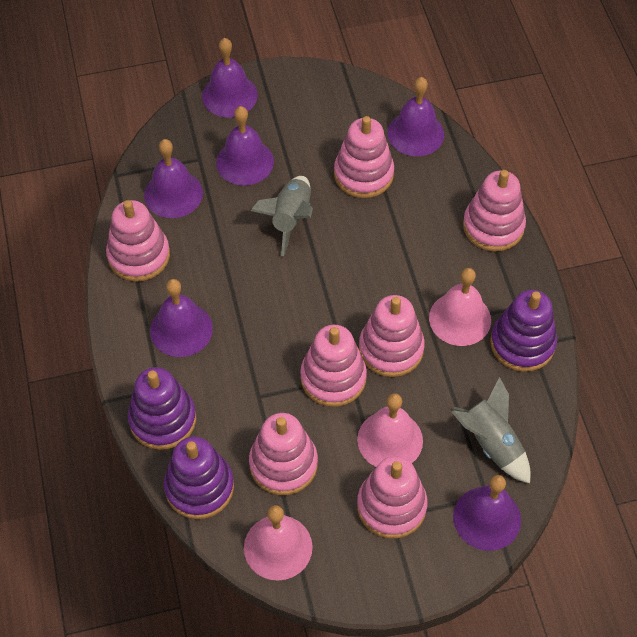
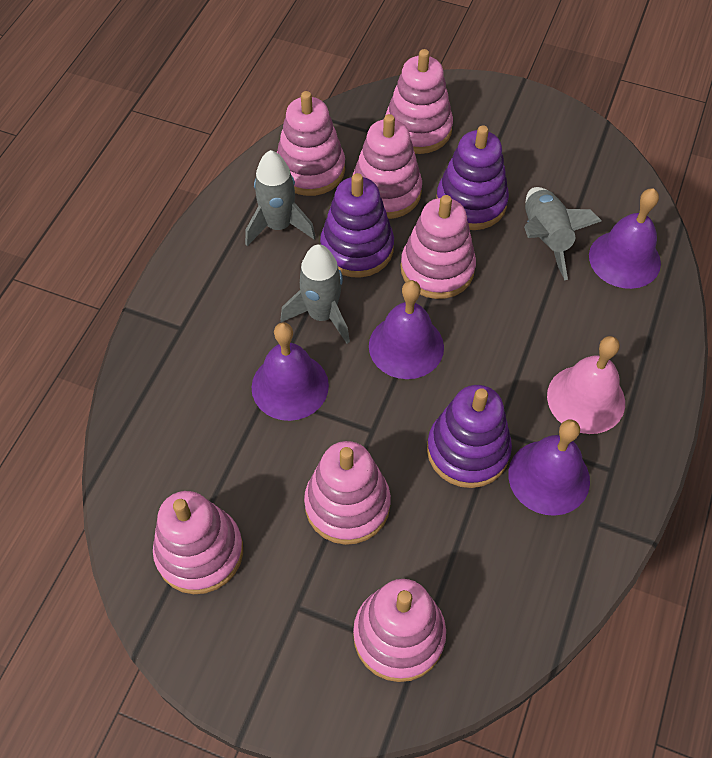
grey rocket: 2 -> 3
pink bell: 3 -> 1
purple bell: 6 -> 4

